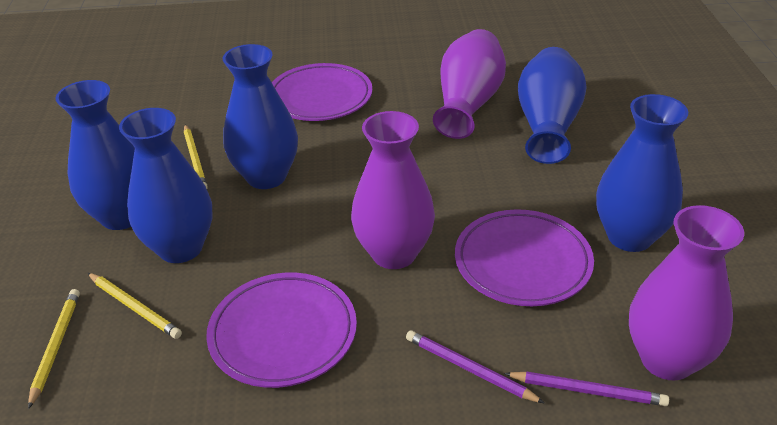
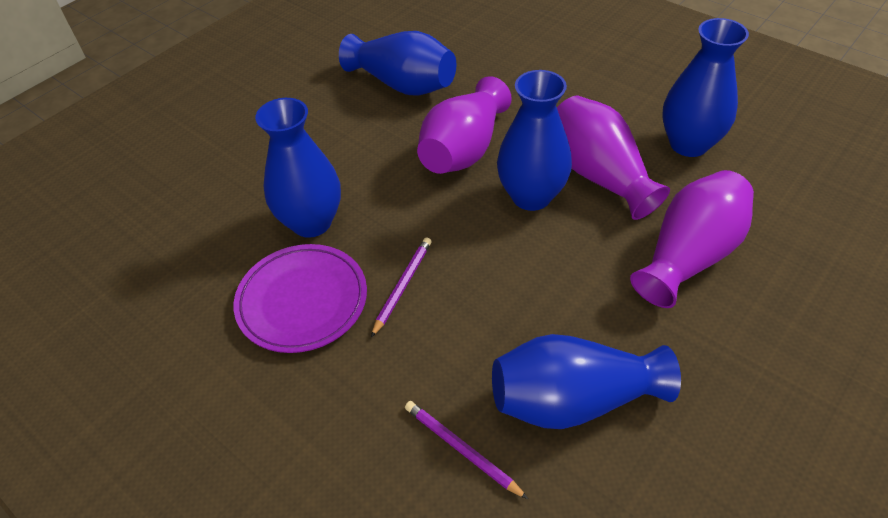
purple plate: 3 -> 1
yellow pencil: 3 -> 0

